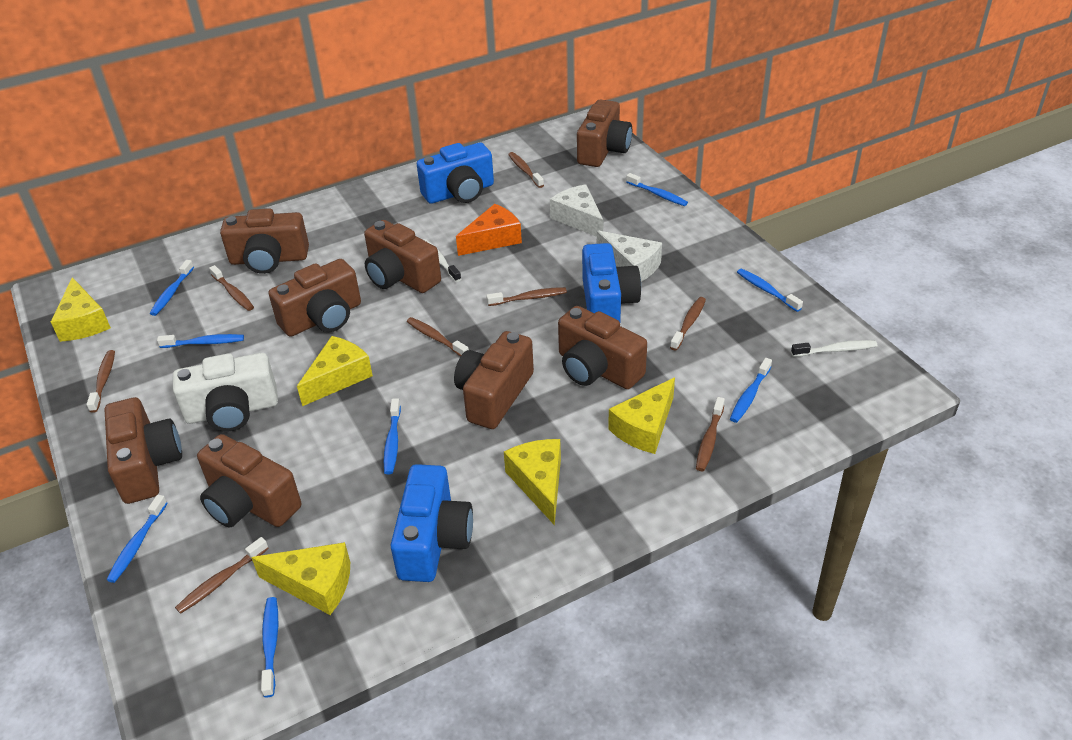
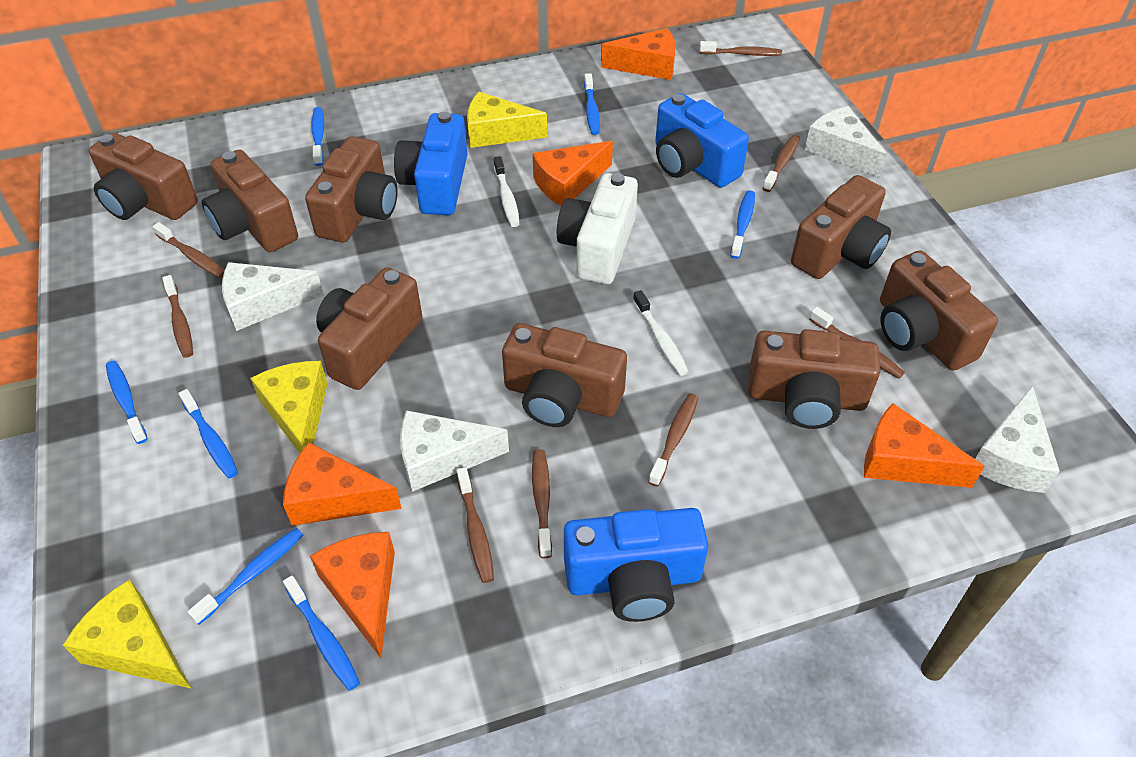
blue toothbrush: 8 -> 7
orange cheese: 1 -> 5
white cheese: 2 -> 4
yellow cheese: 5 -> 3

